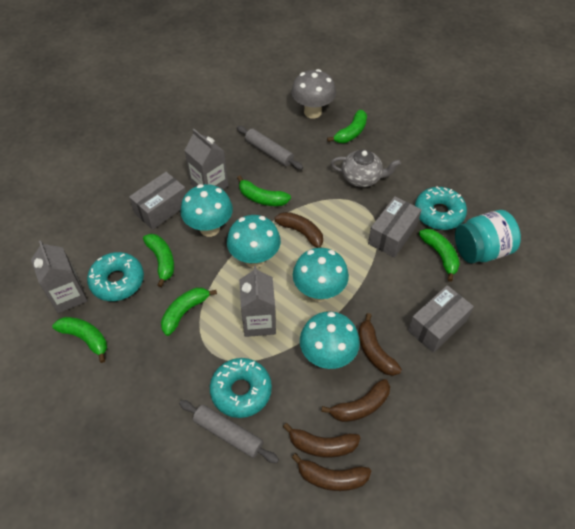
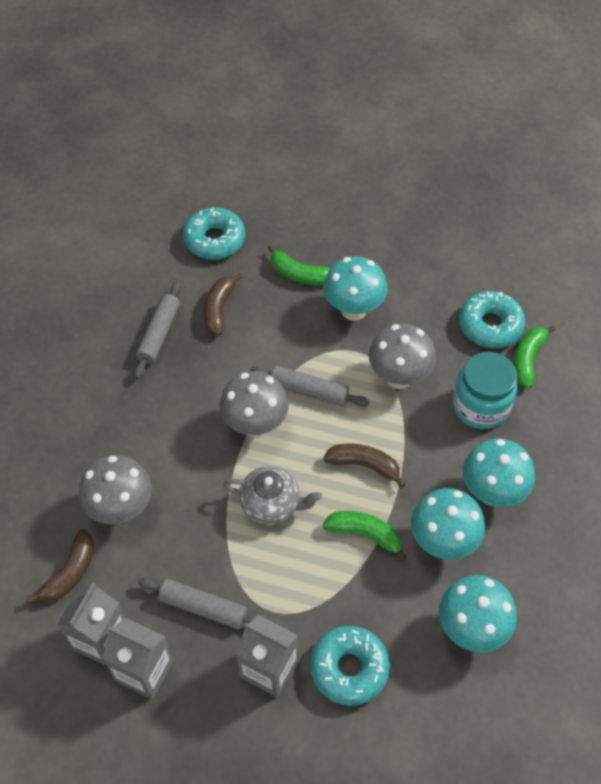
brown banana: 5 -> 3
green banana: 6 -> 3
grey box: 3 -> 0
grey mushroom: 1 -> 3
grey rolling pin: 2 -> 3

